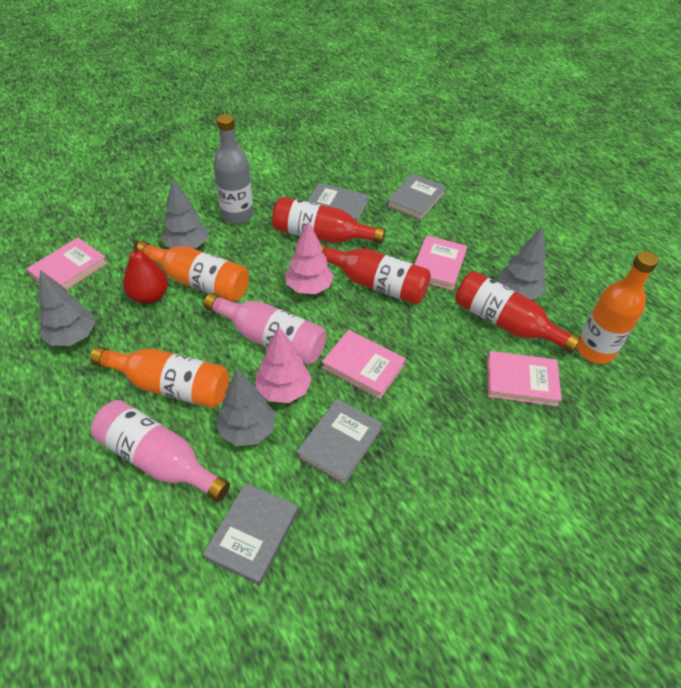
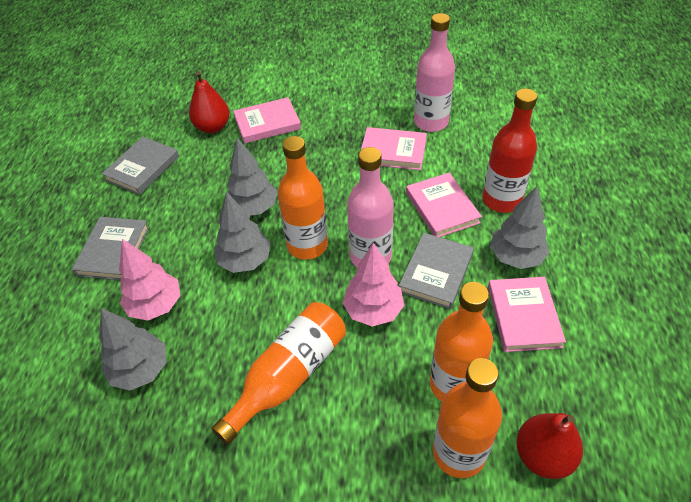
grey book: 4 -> 3
grey bottle: 1 -> 0
orange bottle: 3 -> 4
red bottle: 3 -> 1
red pear: 1 -> 2

